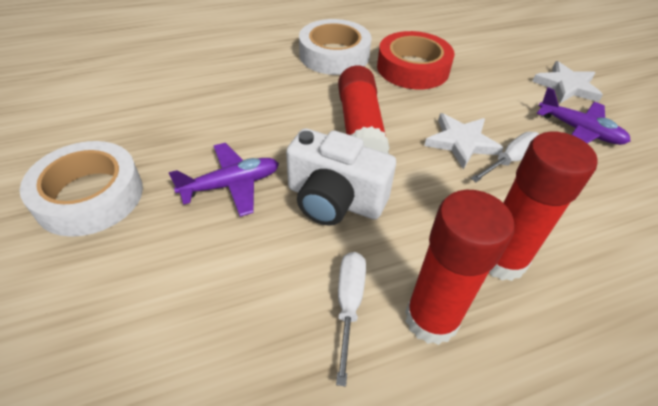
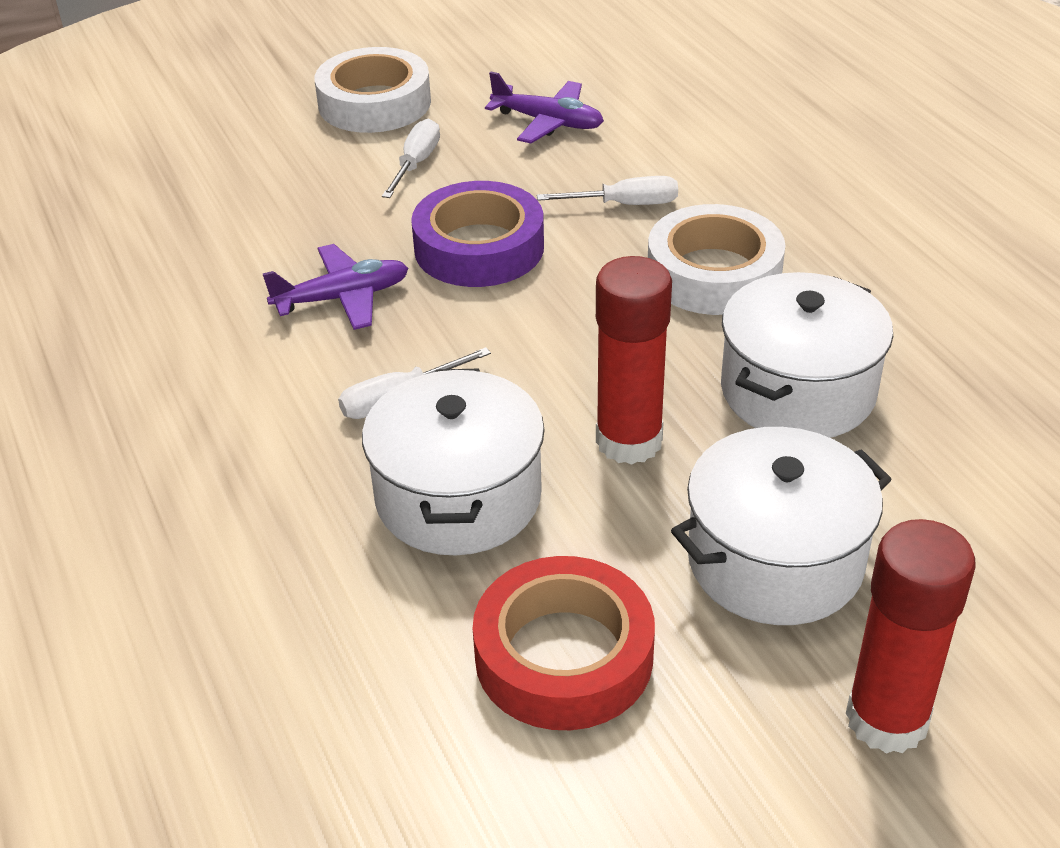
purple tape: 0 -> 1
red glue stick: 3 -> 2
white camera: 1 -> 0
white pot: 0 -> 3
white screwdriver: 2 -> 3
white star: 2 -> 0

